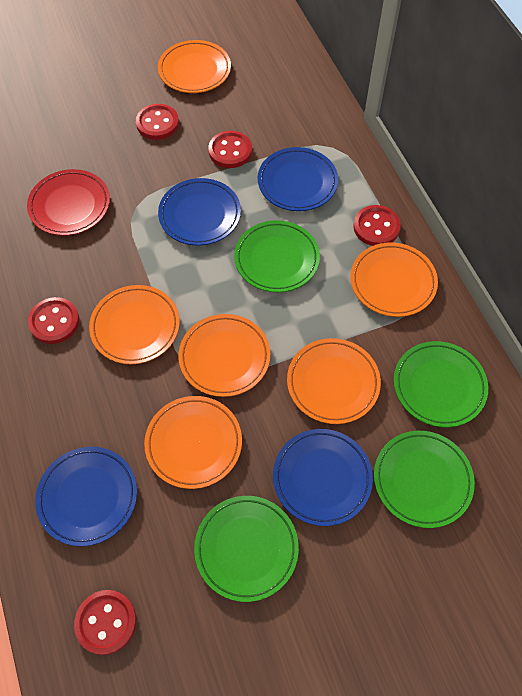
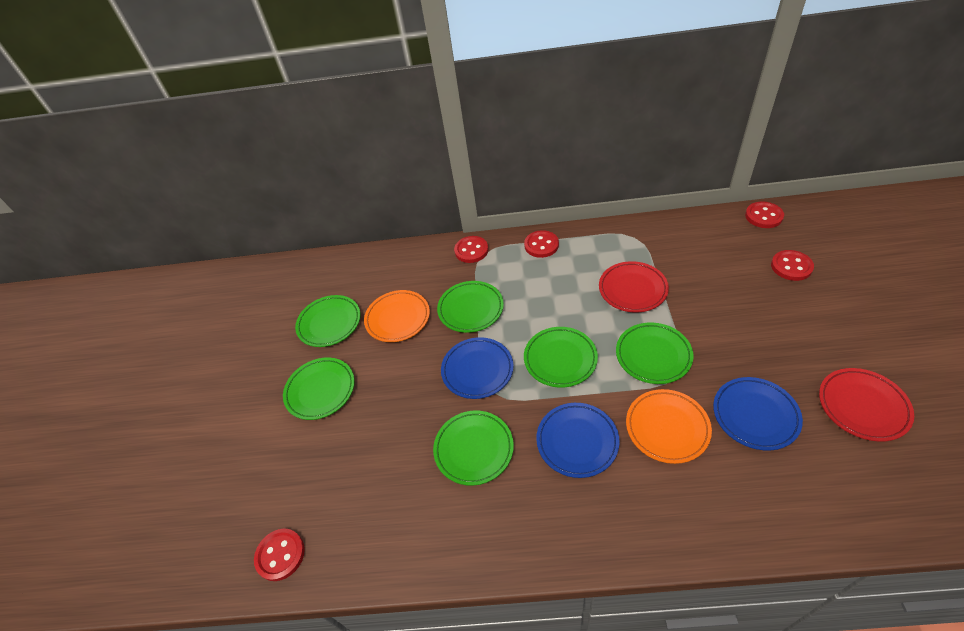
blue plate: 4 -> 3
green plate: 4 -> 6
orange plate: 6 -> 2
red plate: 1 -> 2

